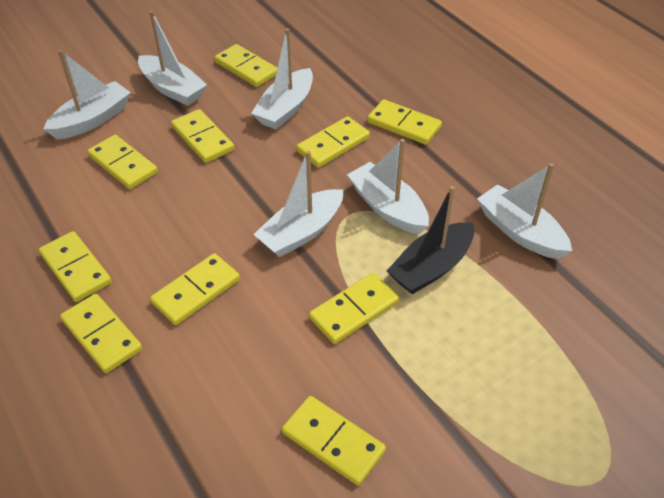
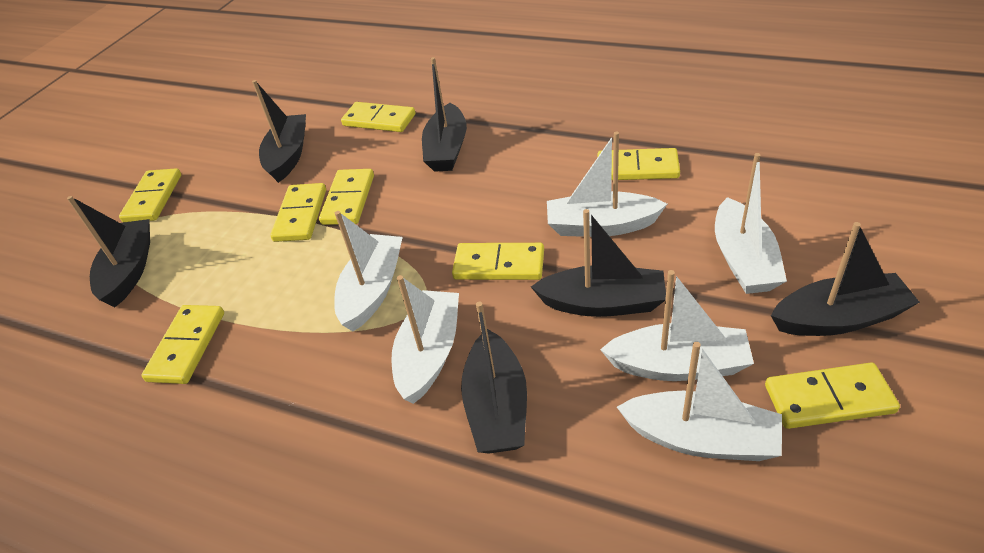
black boat: 1 -> 6
yellow domino: 10 -> 8

